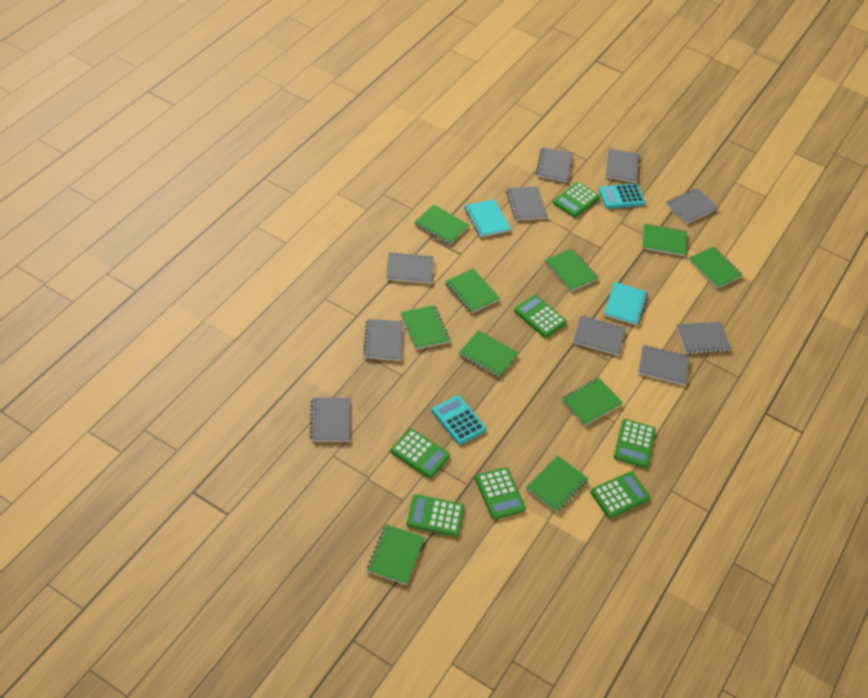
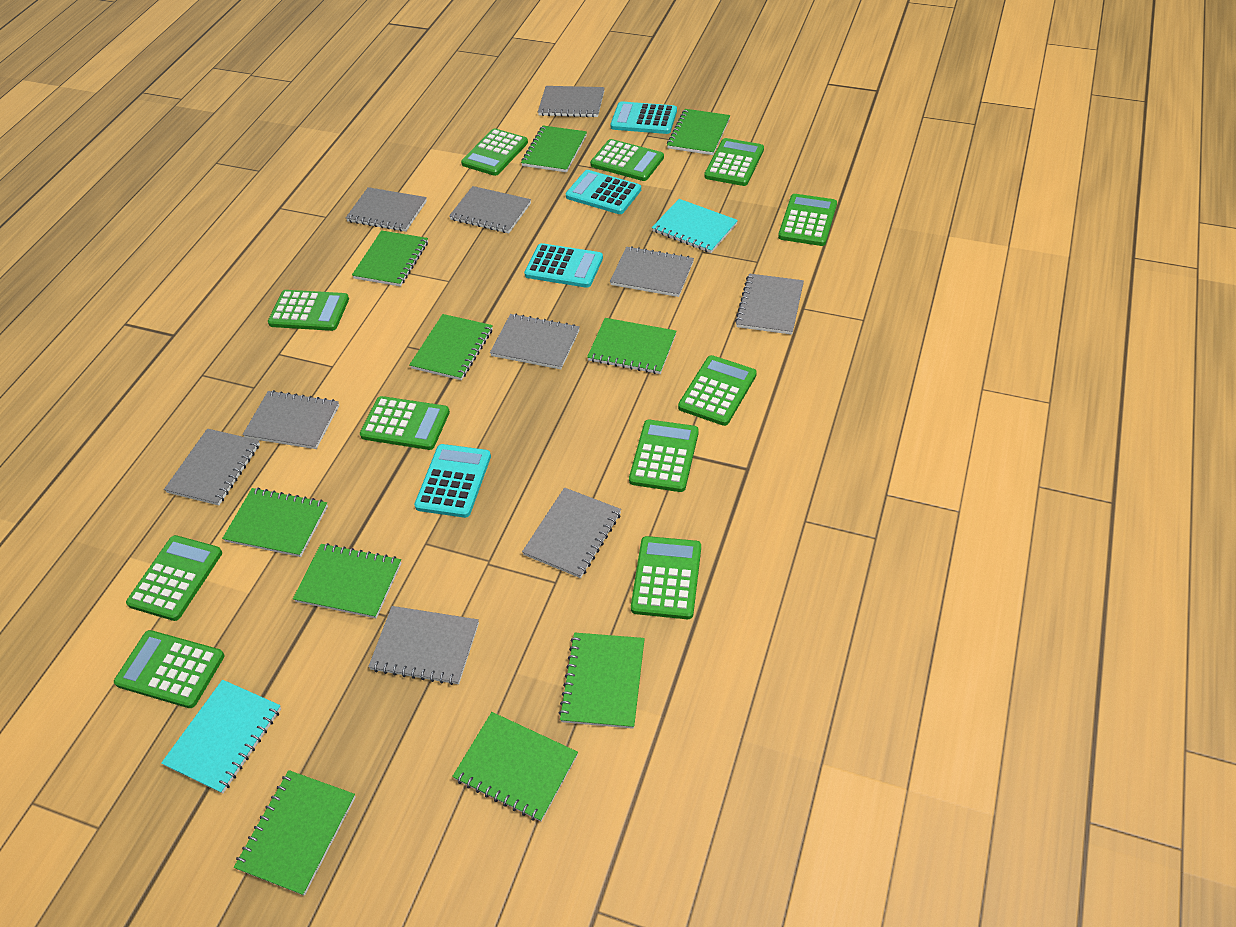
green calculator: 7 -> 11
turquoise calculator: 2 -> 4

